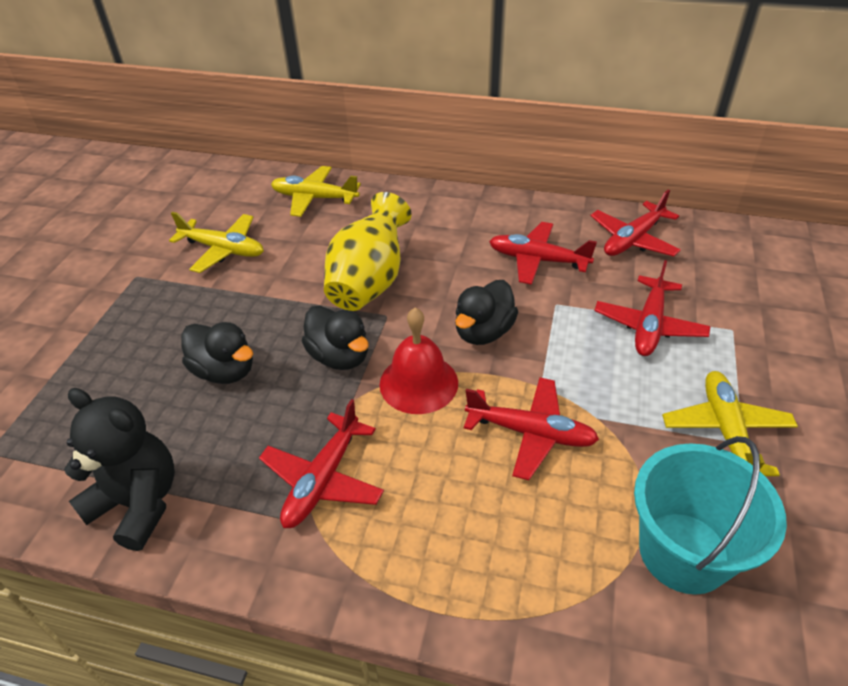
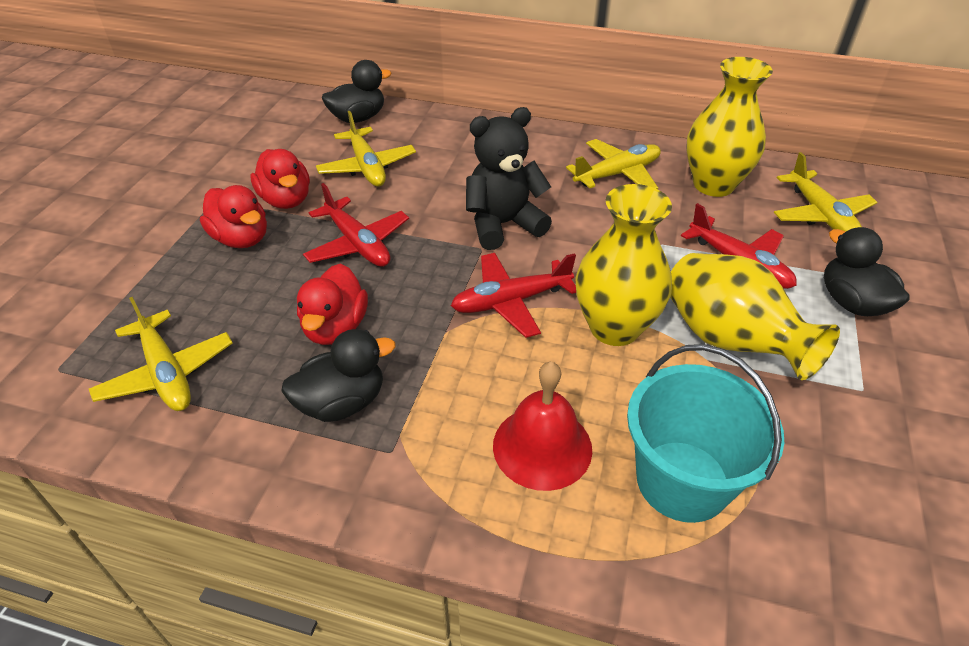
red duck: 0 -> 3
red plane: 5 -> 3
yellow plane: 3 -> 4
yellow vase: 1 -> 3

